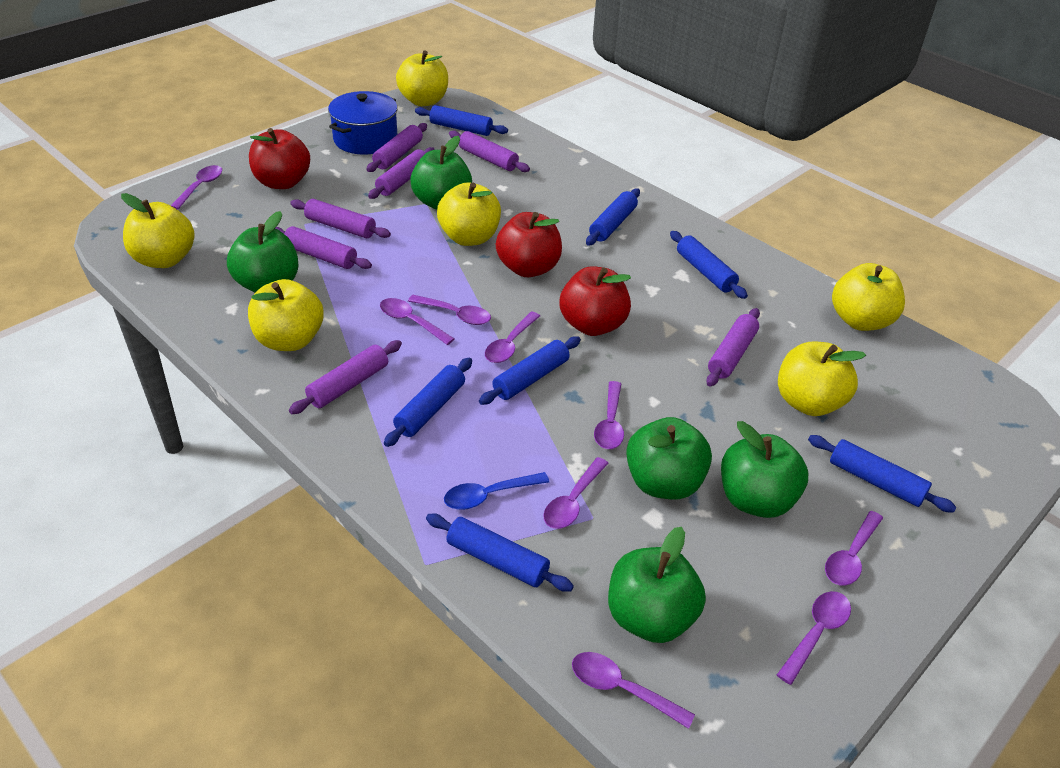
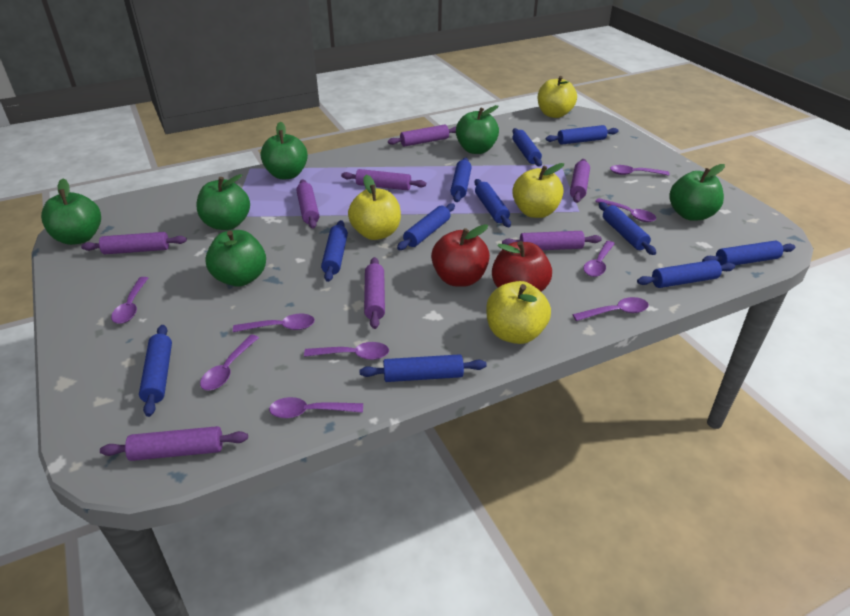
blue pot: 1 -> 0
blue rolling pin: 7 -> 11
blue spoon: 1 -> 0
green apple: 5 -> 6
purple rolling pin: 7 -> 8
red apple: 3 -> 2
yellow apple: 6 -> 4

